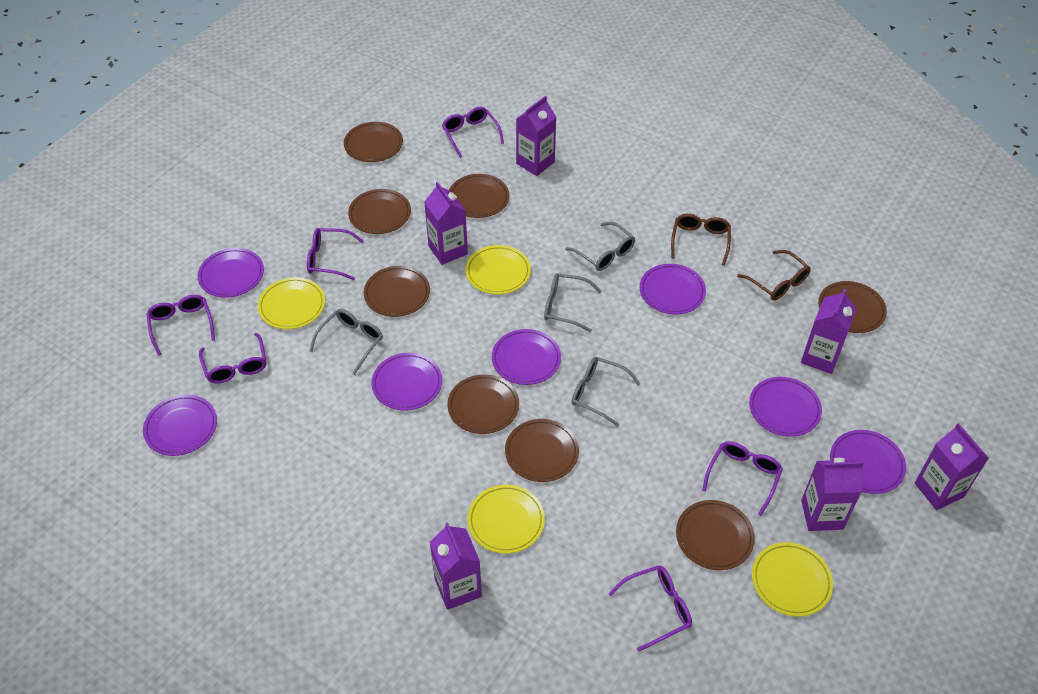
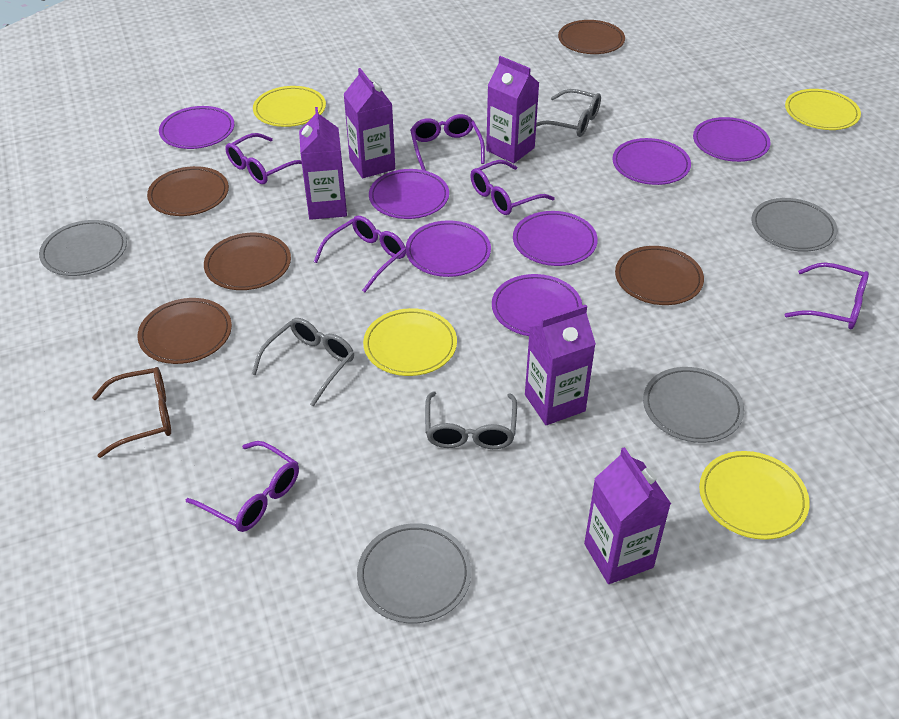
brown glasses: 2 -> 1
brown plate: 8 -> 5
grey glasses: 4 -> 3
grey plate: 0 -> 4
purple carton: 6 -> 5

